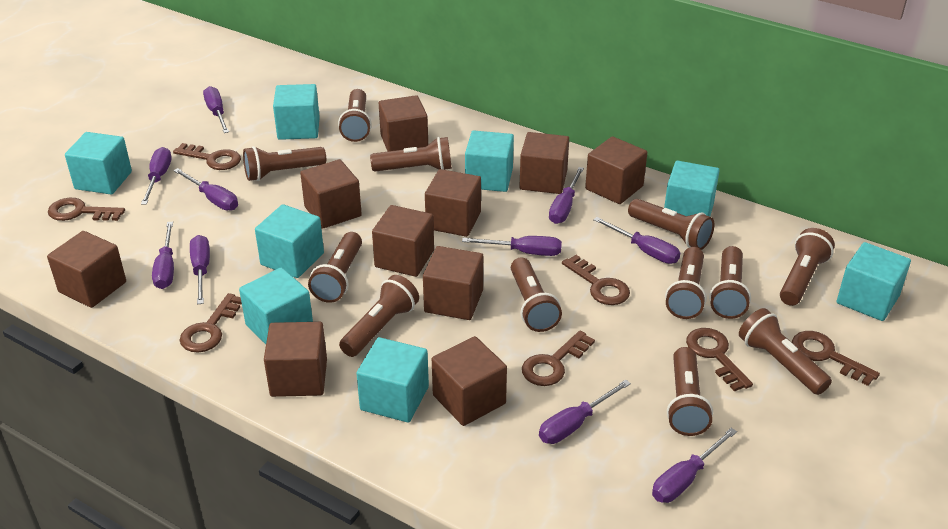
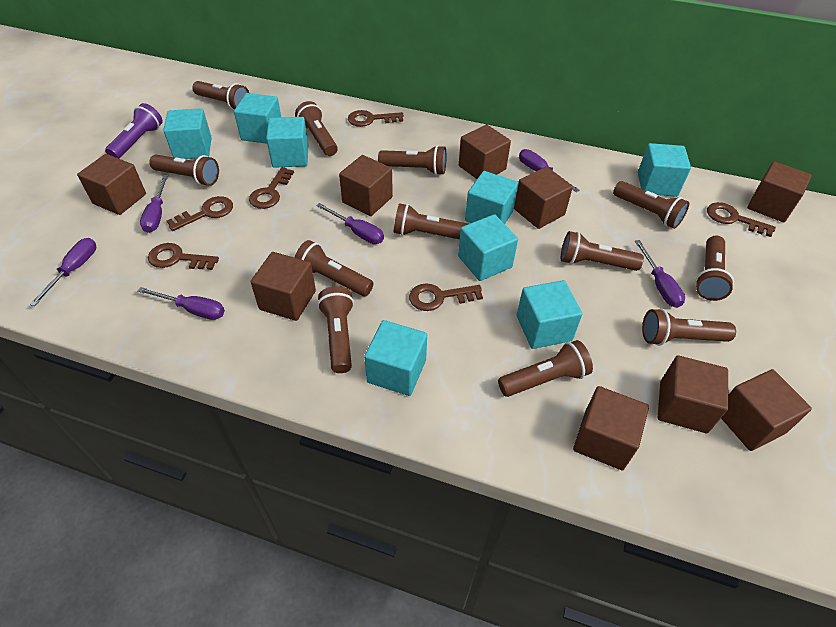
brown cube: 10 -> 9
brown key: 7 -> 6
purple flashlight: 0 -> 1
purple screwdriver: 10 -> 6

